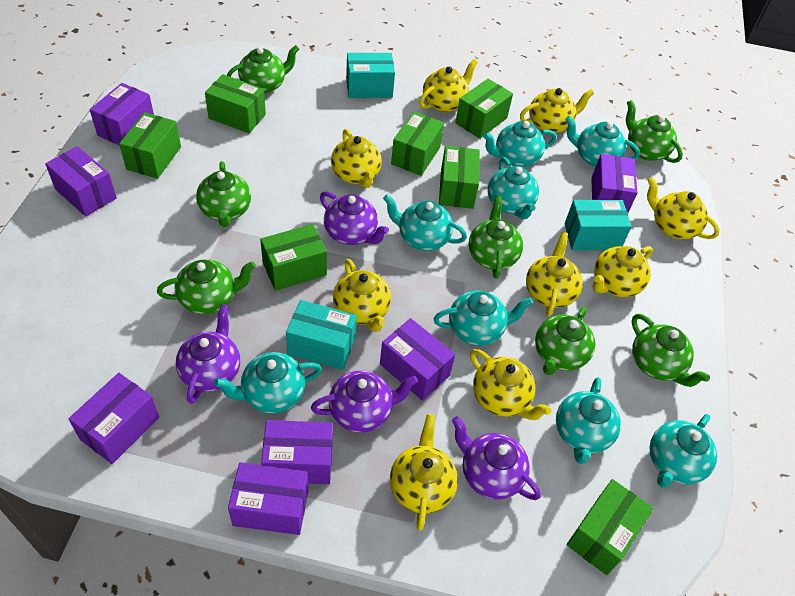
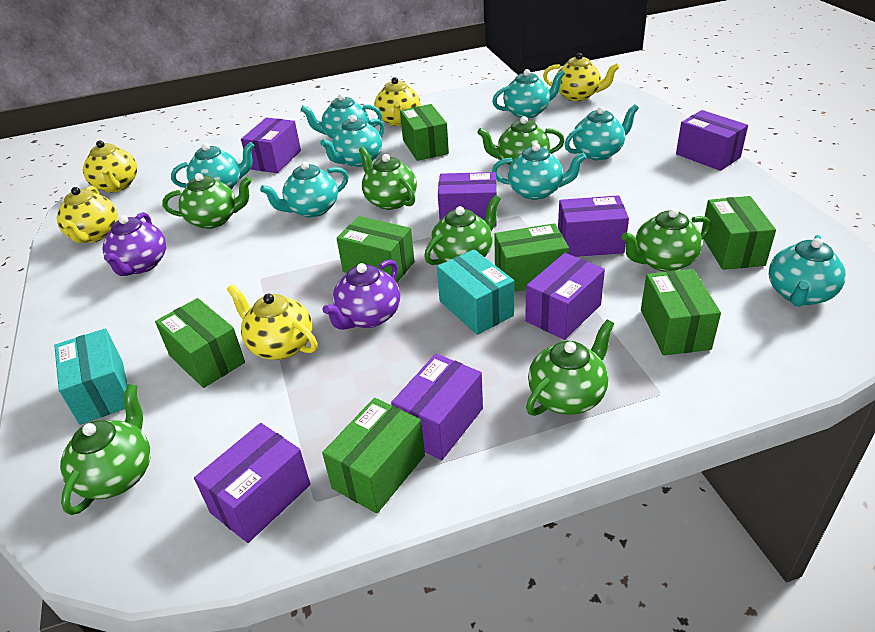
purple teapot: 4 -> 2
turquoise box: 3 -> 2
yellow teapot: 9 -> 5

